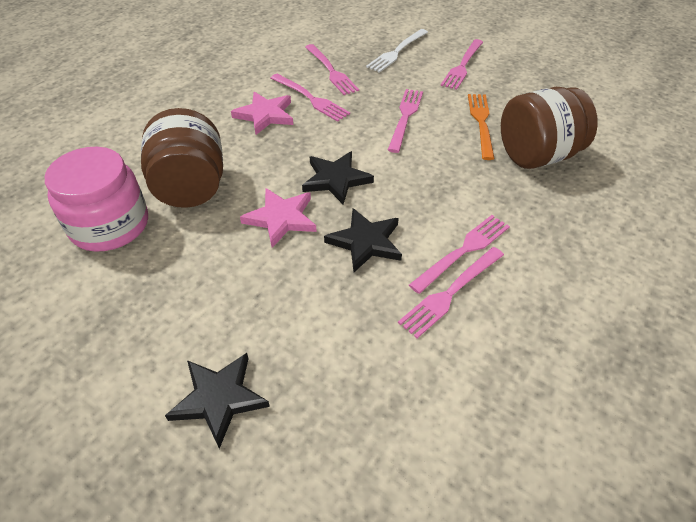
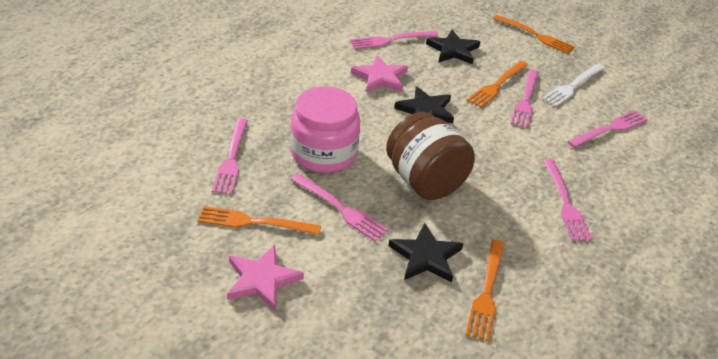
brown jar: 2 -> 1
orange fork: 1 -> 4

